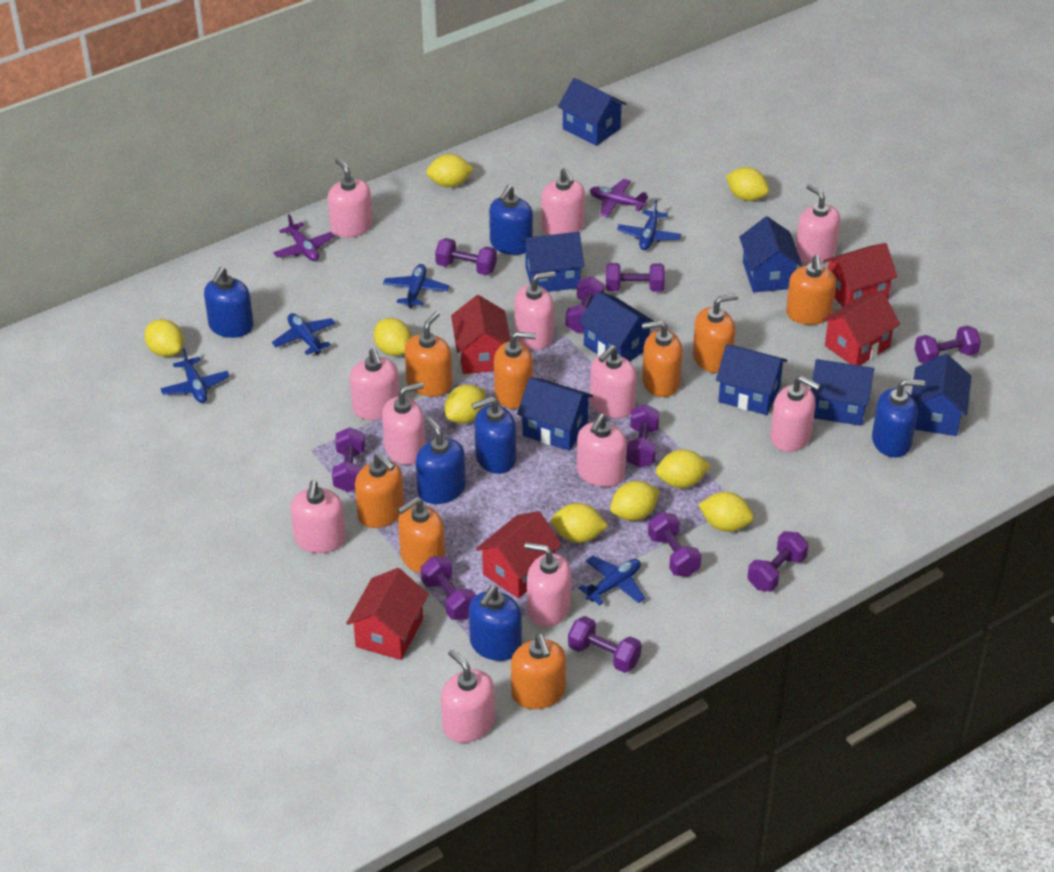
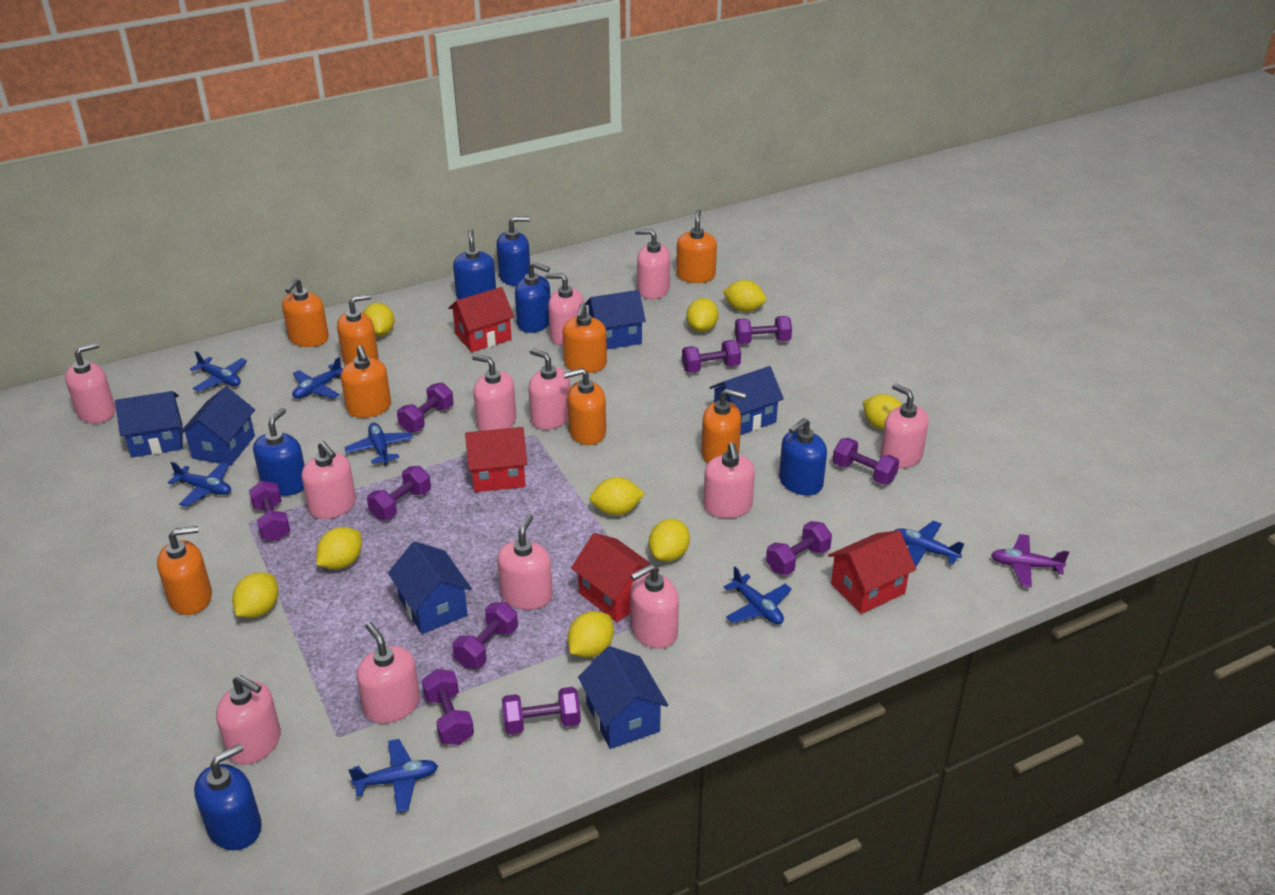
blue house: 8 -> 6
blue plane: 5 -> 7
purple plane: 2 -> 1
red house: 5 -> 4

